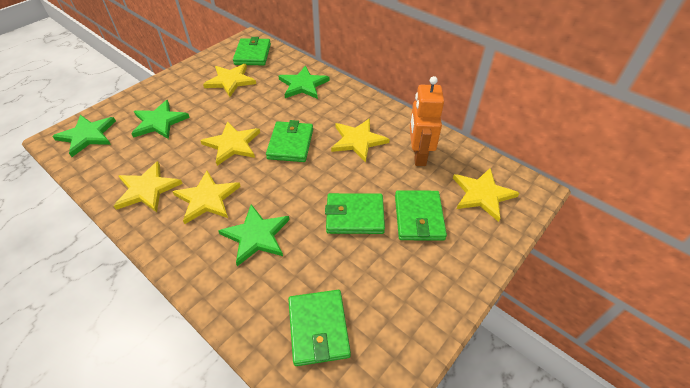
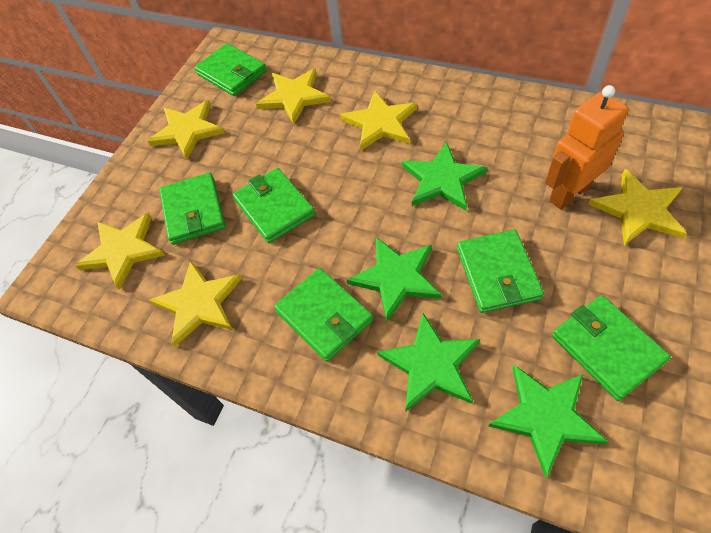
green wallet: 5 -> 6

